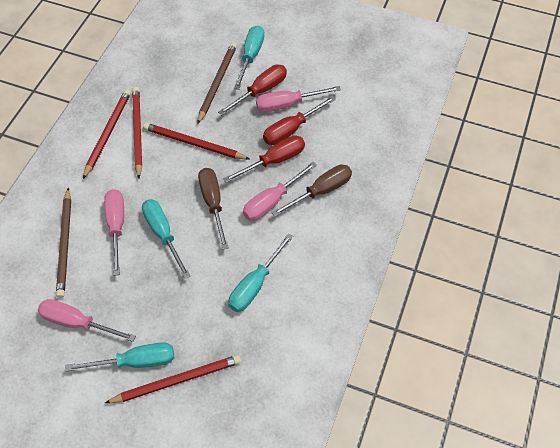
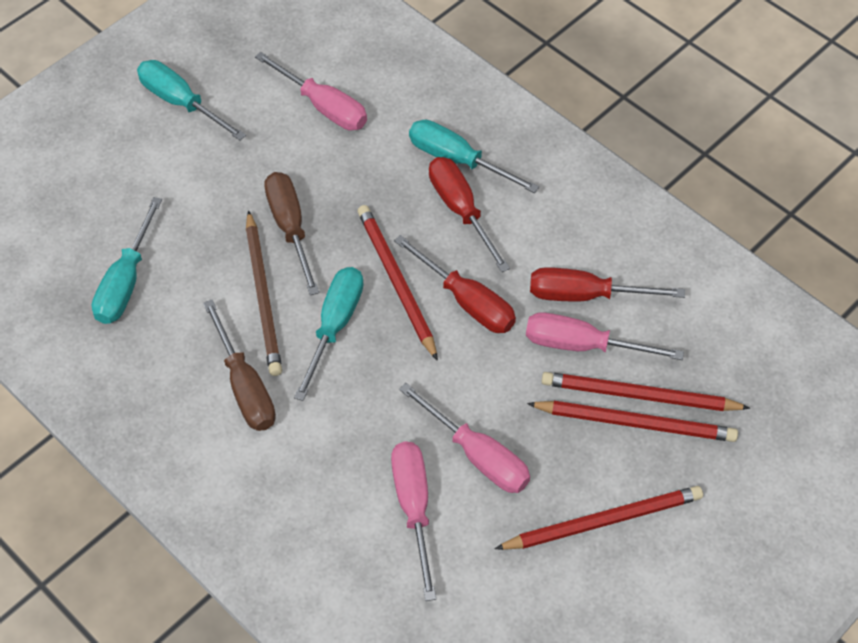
brown pencil: 2 -> 1

